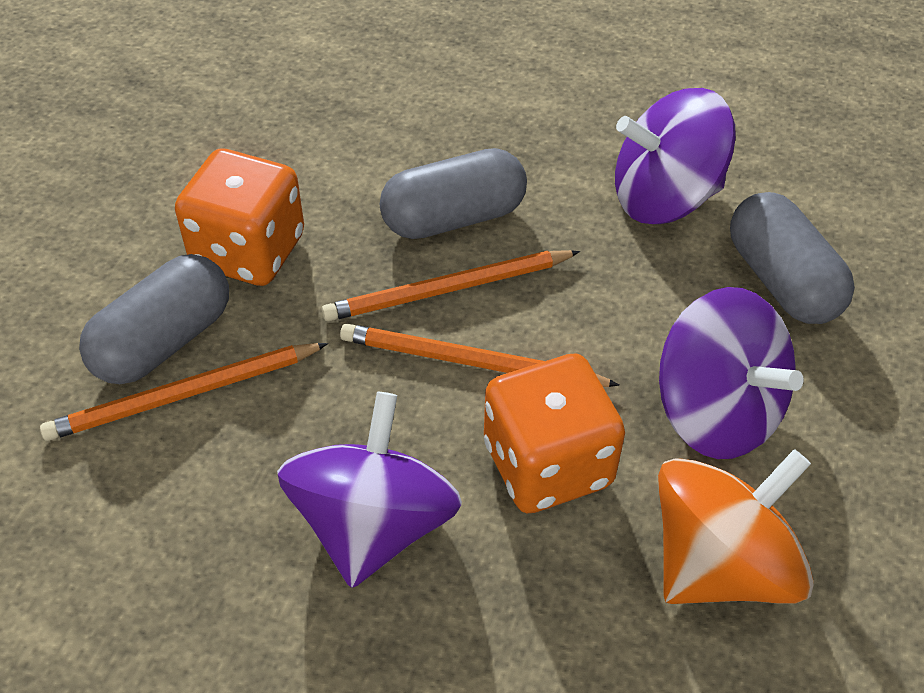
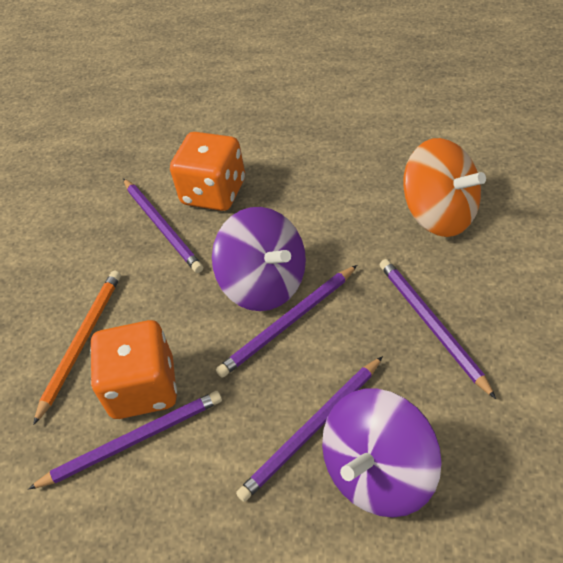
grey capsule: 3 -> 0
orange pencil: 3 -> 1
purple pencil: 0 -> 5
purple spinning top: 3 -> 2

